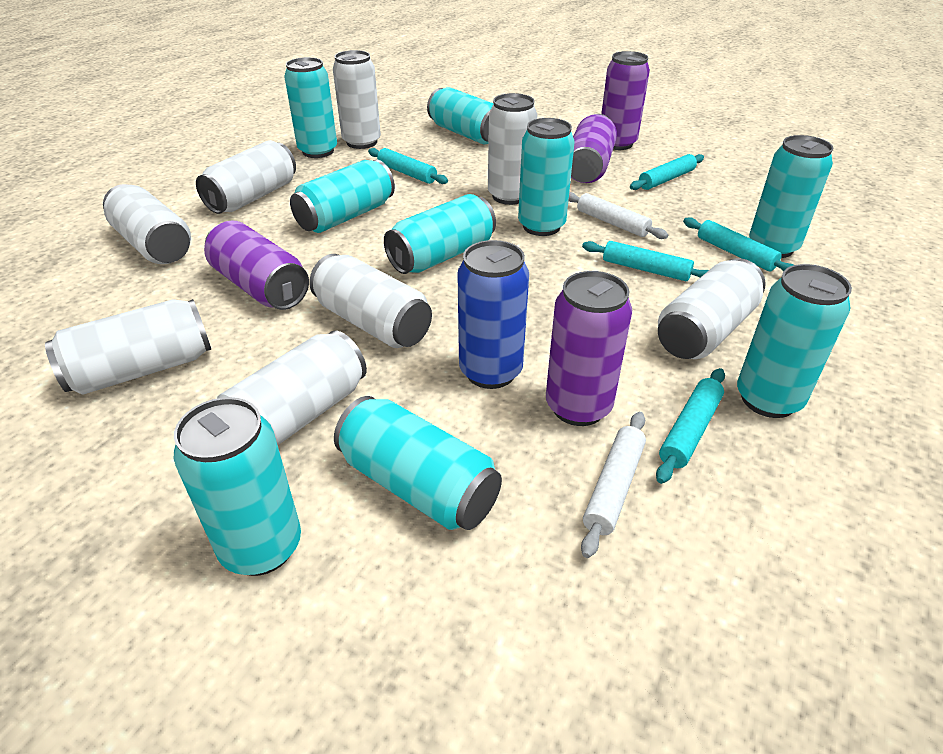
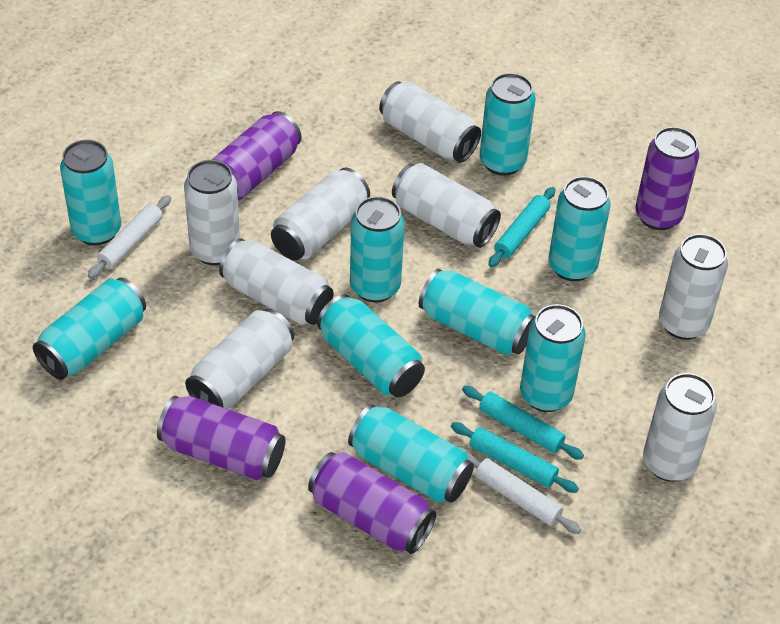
blue can: 1 -> 0
turquoise rolling pin: 5 -> 3

